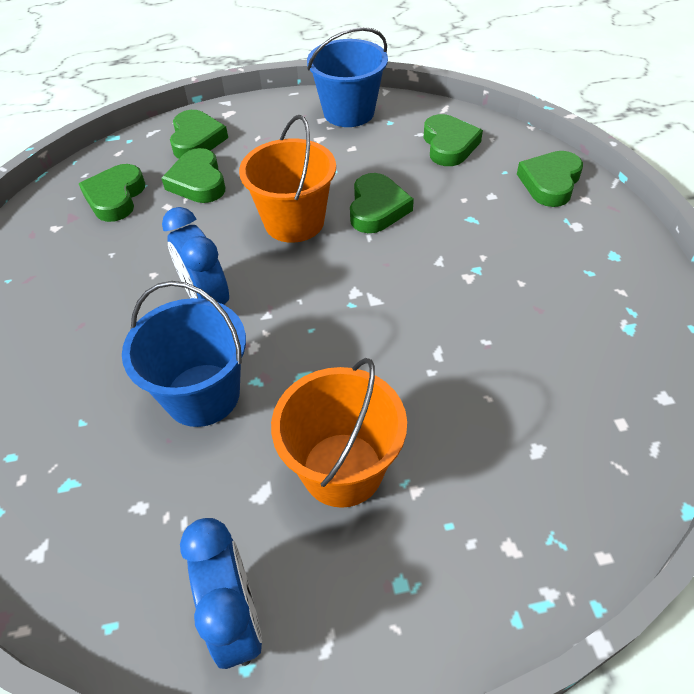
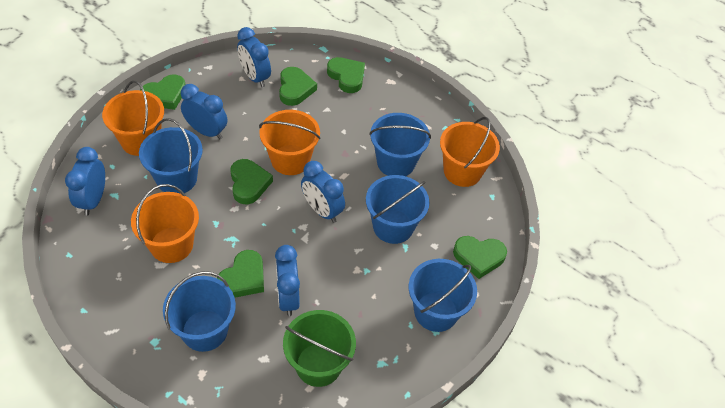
blue bucket: 2 -> 5
blue clock: 2 -> 5
green bucket: 0 -> 1
orange bucket: 2 -> 4

